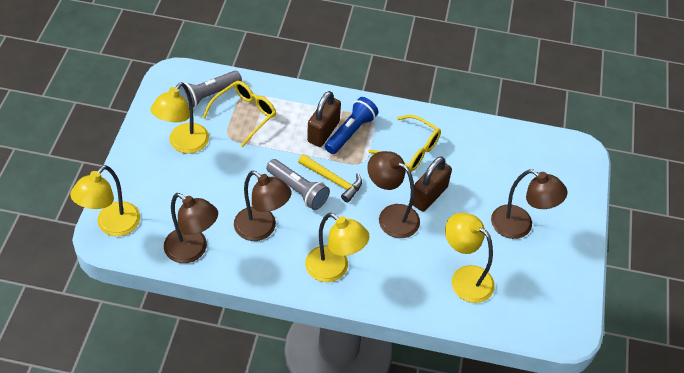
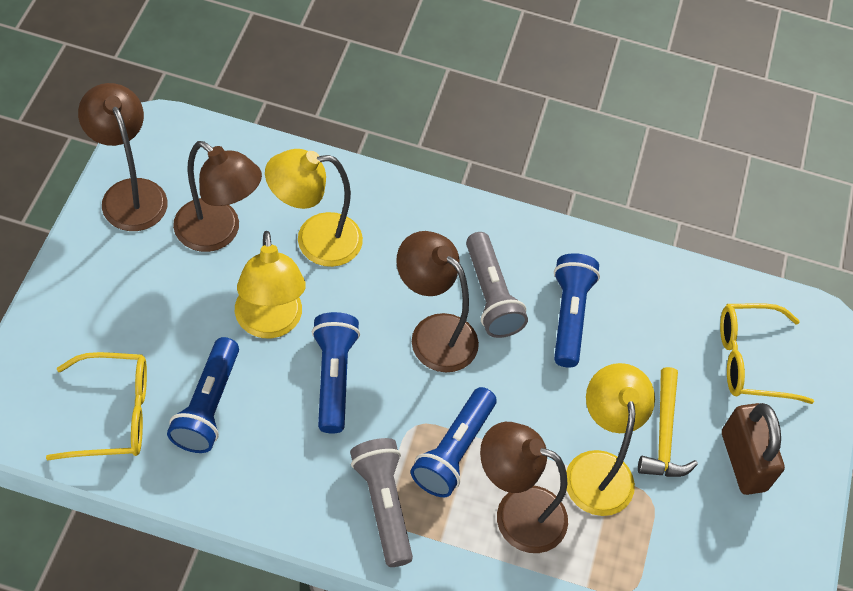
blue flashlight: 1 -> 4
brown padlock: 2 -> 1
yellow lamp: 4 -> 3

